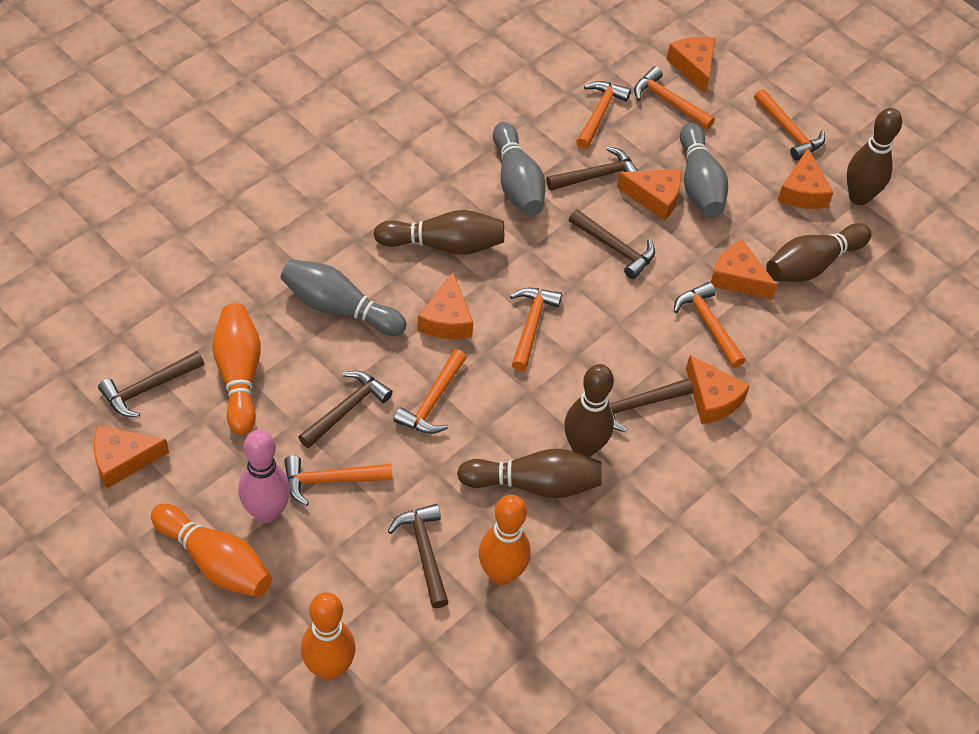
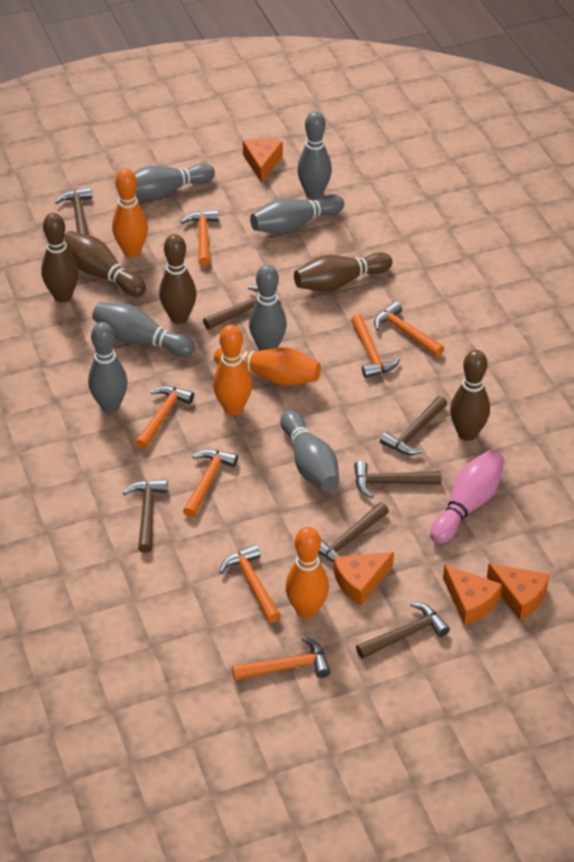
brown hammer: 6 -> 7
grey bowling pin: 3 -> 7
orange cheese: 7 -> 4

